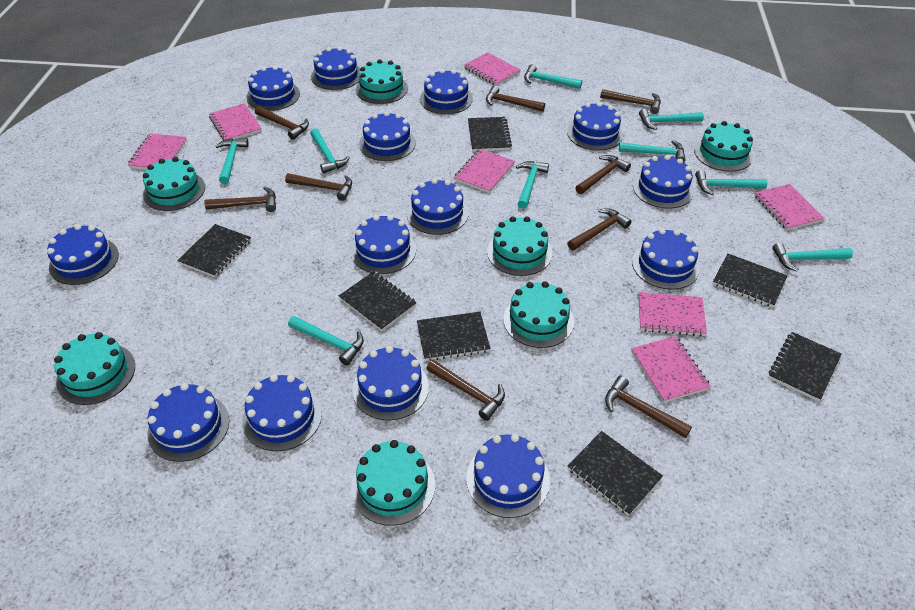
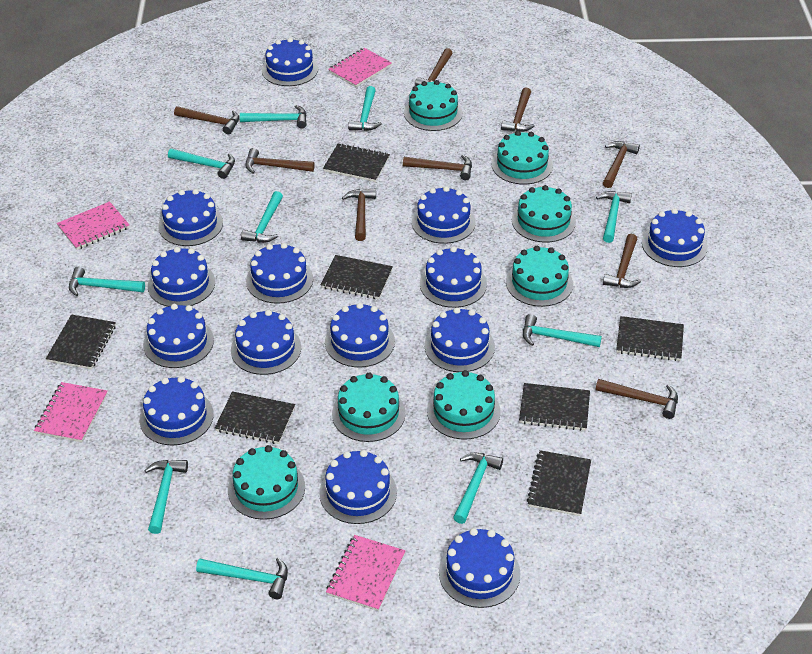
pink notebook: 7 -> 4
turquoise hammer: 9 -> 10

